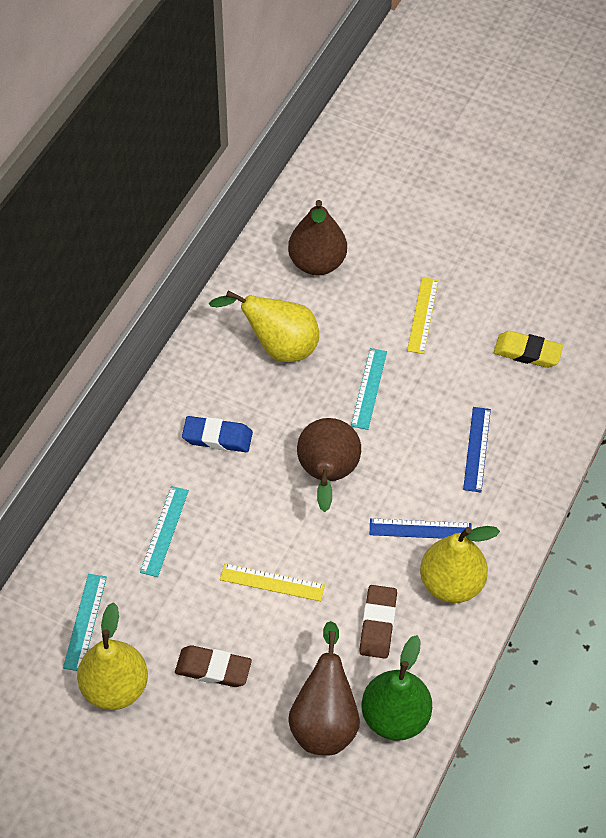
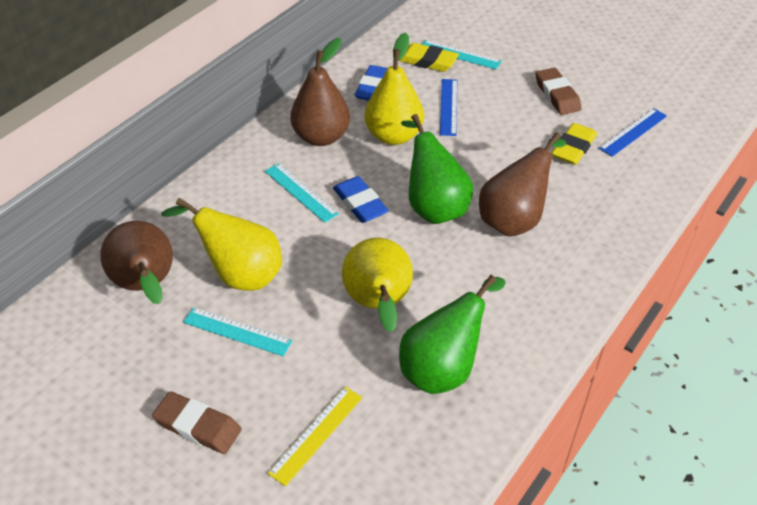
blue eraser: 1 -> 2
green pear: 1 -> 2
yellow eraser: 1 -> 2
yellow ruler: 2 -> 1

